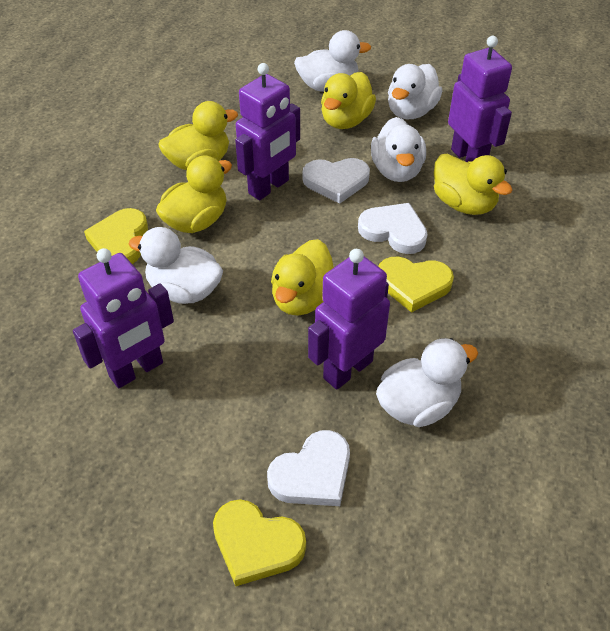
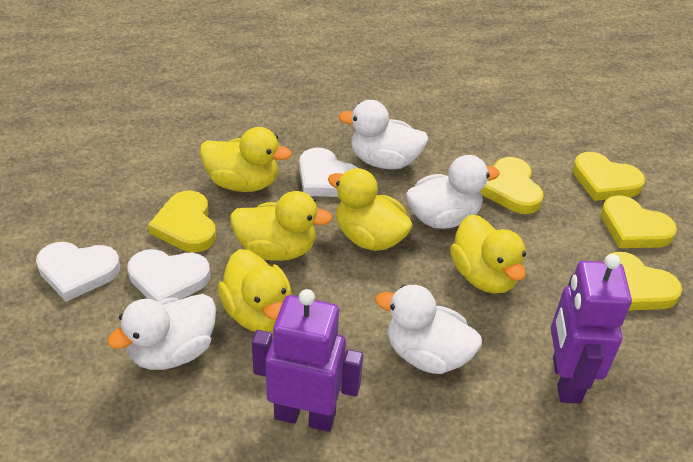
purple robot: 4 -> 2
white duck: 5 -> 4
yellow heart: 3 -> 5

